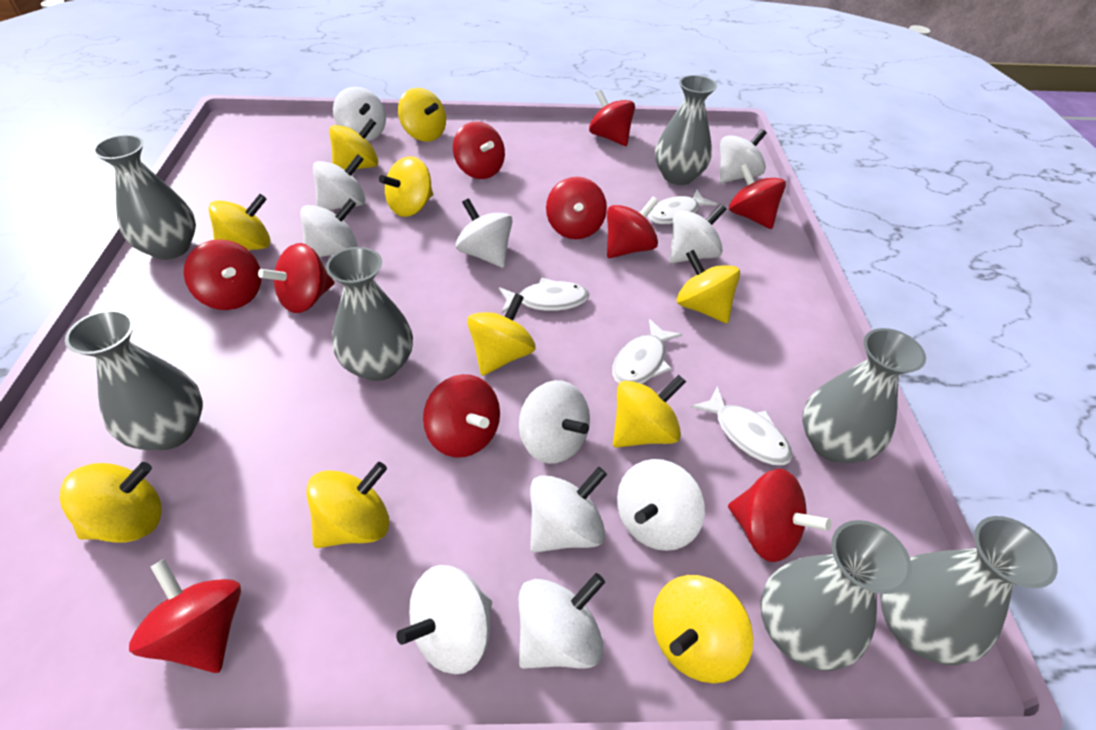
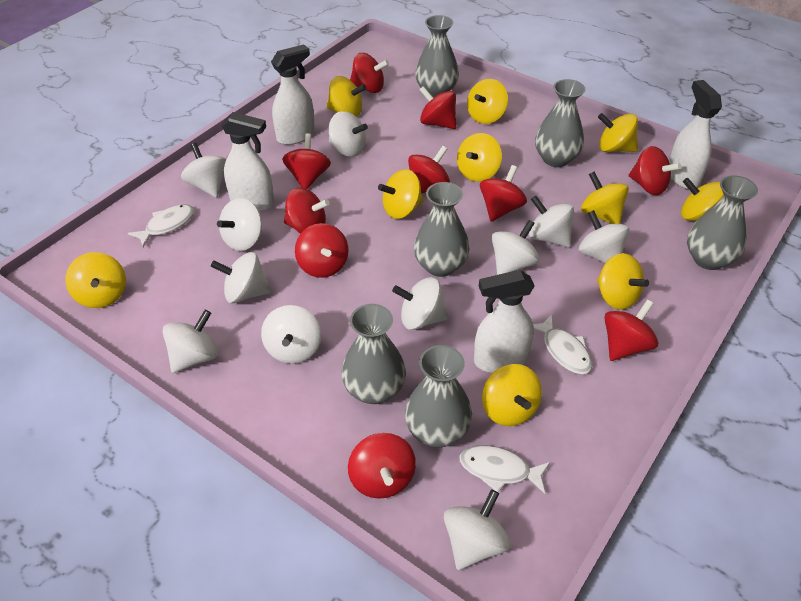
grey vase: 7 -> 6
white fish: 4 -> 3
white spray bottle: 0 -> 4

